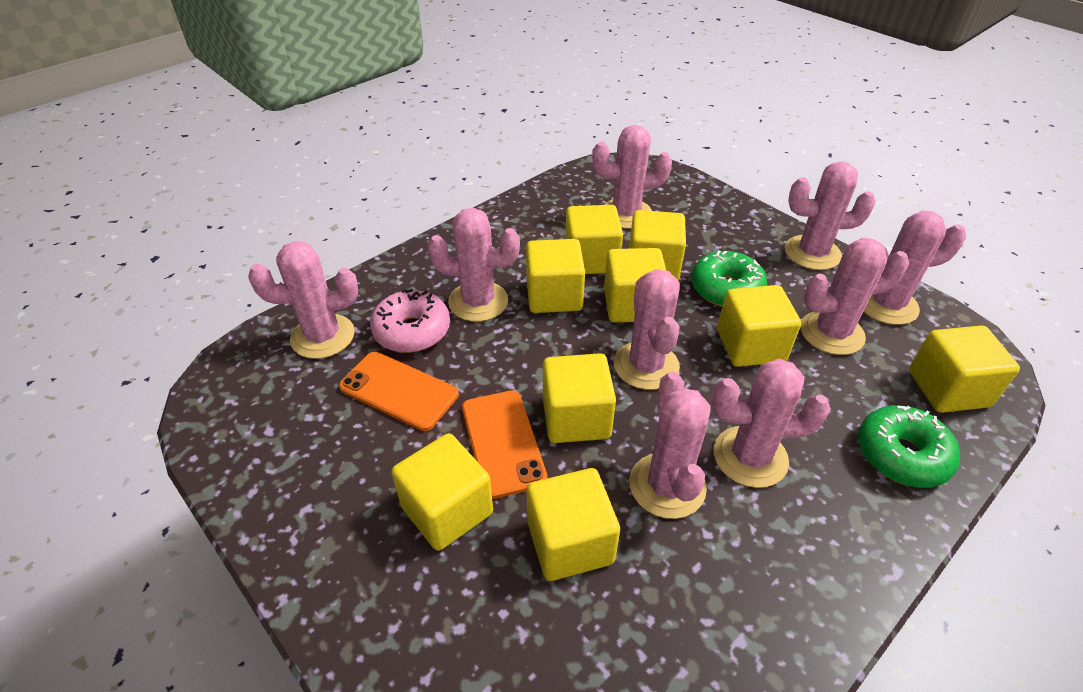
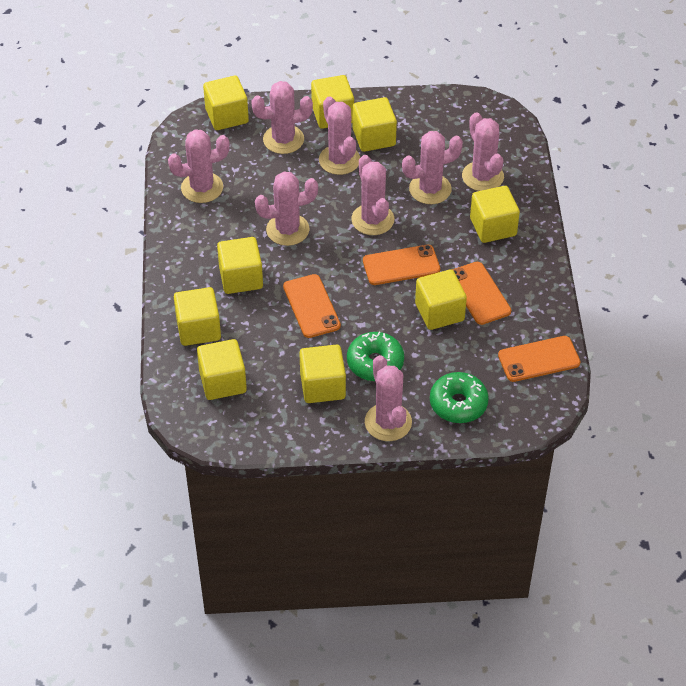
orange phone: 2 -> 4
pink cactus: 9 -> 8
pink donut: 1 -> 0

